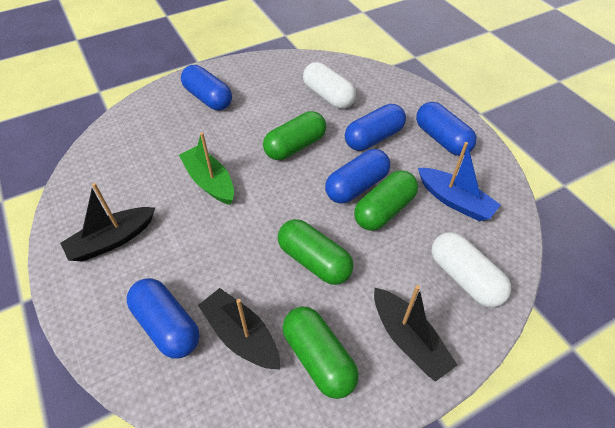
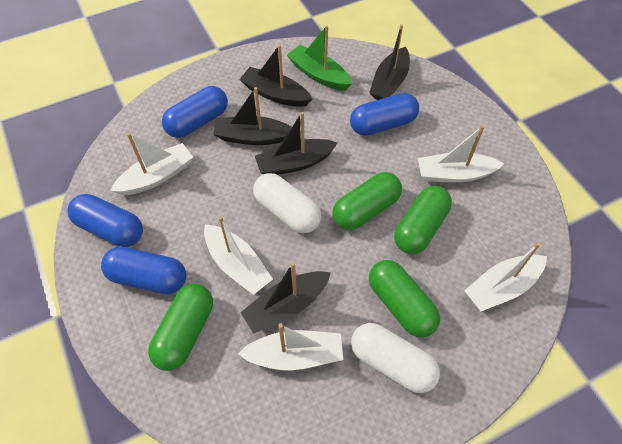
black boat: 3 -> 5
blue boat: 1 -> 0
blue capsule: 5 -> 4
white boat: 0 -> 5

